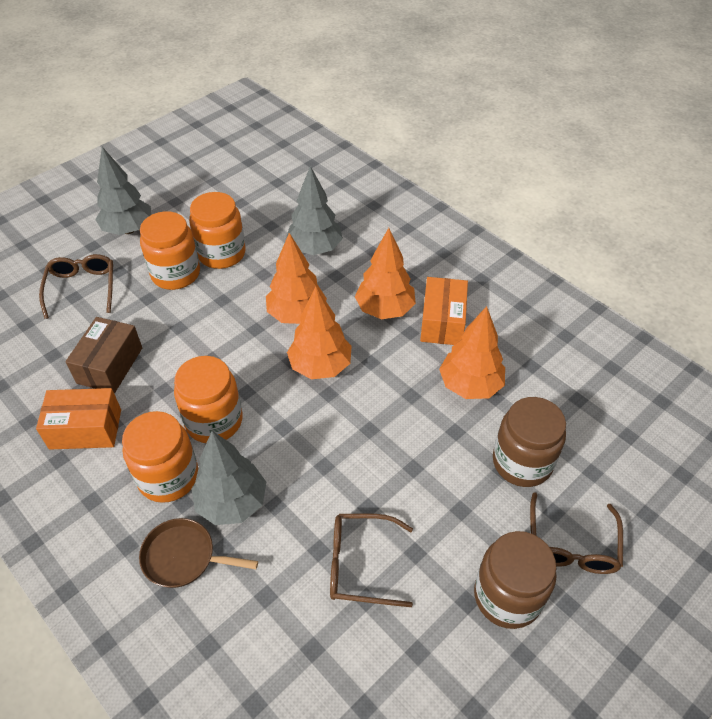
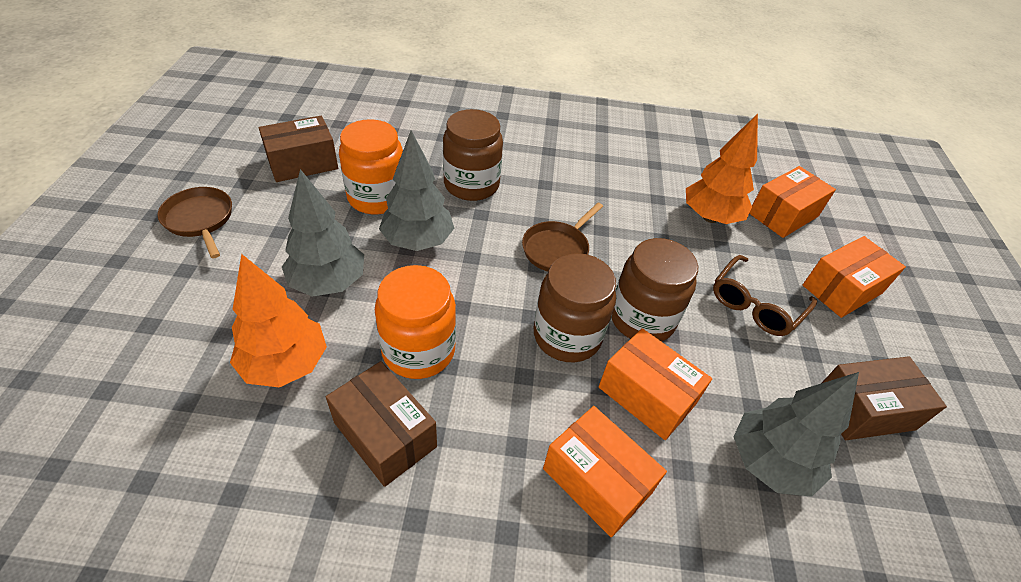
brown box: 1 -> 3
brown glasses: 3 -> 1
brown jar: 2 -> 3
brown pan: 1 -> 2
orange box: 2 -> 4
orange jar: 4 -> 2
orange tree: 4 -> 2

